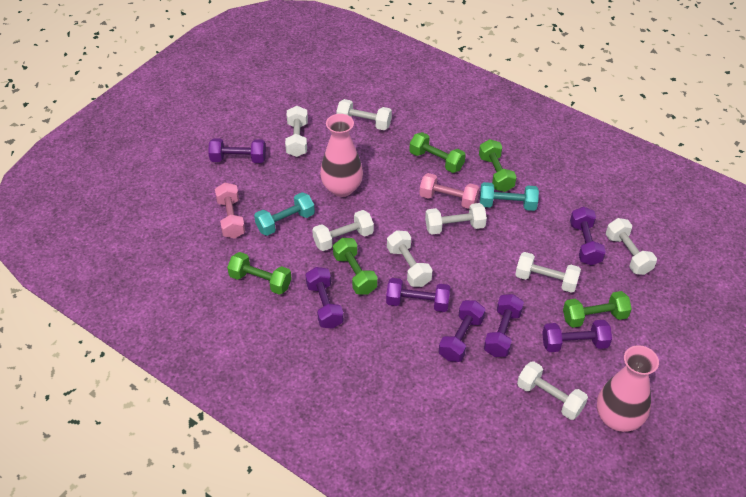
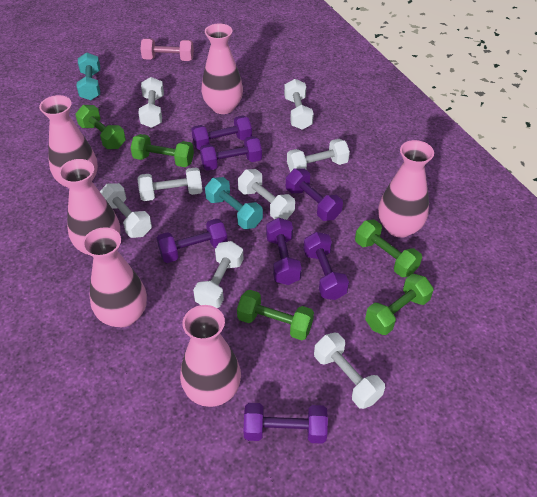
pink dumbbell: 2 -> 1
pink vase: 2 -> 6

